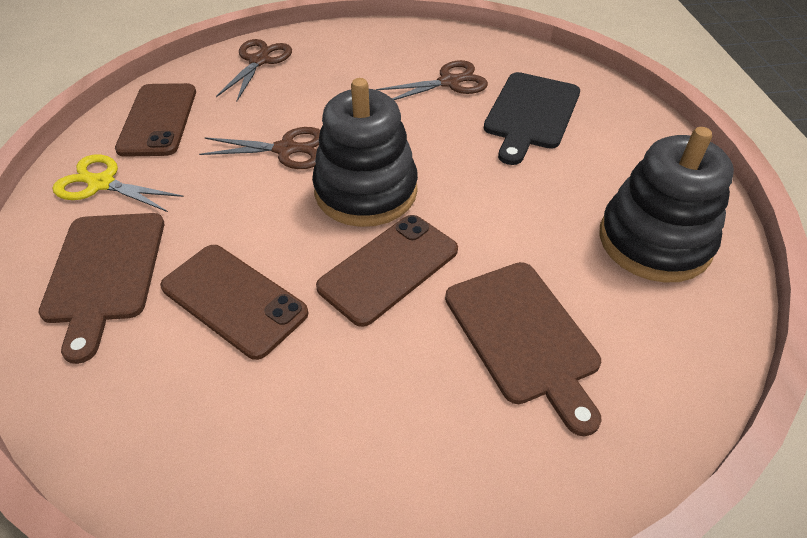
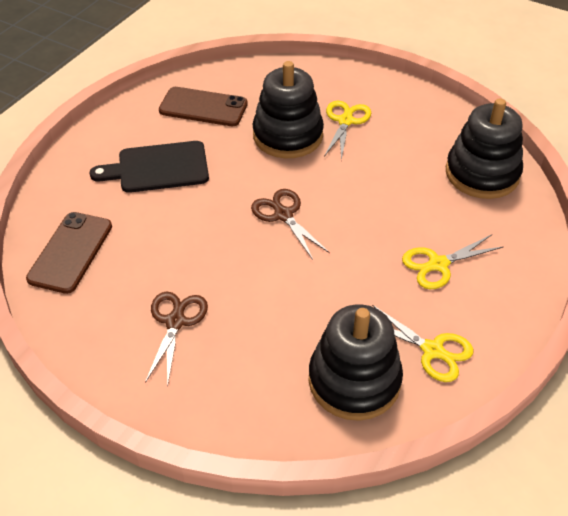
black stacking toy: 2 -> 3
brown cutting board: 2 -> 0
brown phone: 3 -> 2
brown scissors: 3 -> 2
yellow scissors: 1 -> 3

